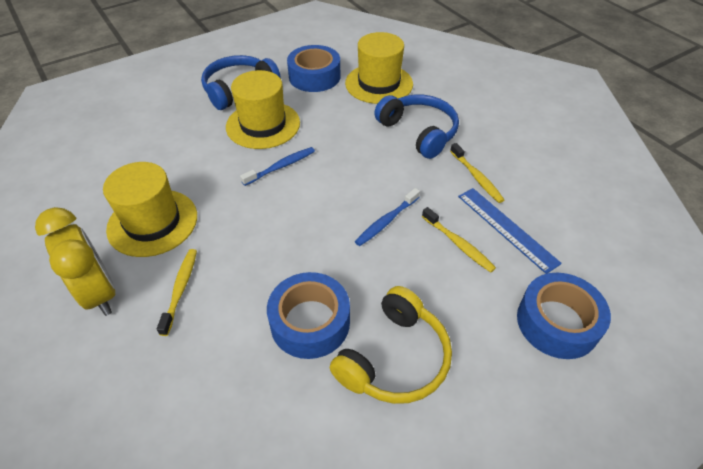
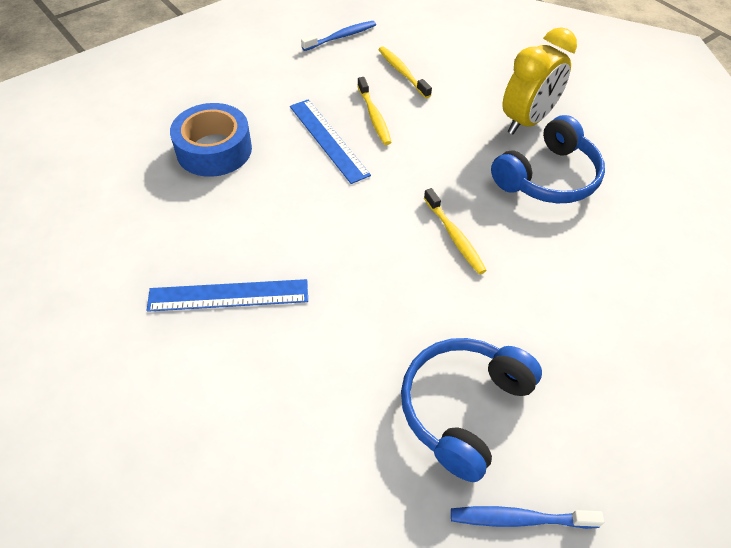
blue ruler: 1 -> 2
blue tape: 3 -> 1
yellow hat: 3 -> 0
yellow headphones: 1 -> 0

